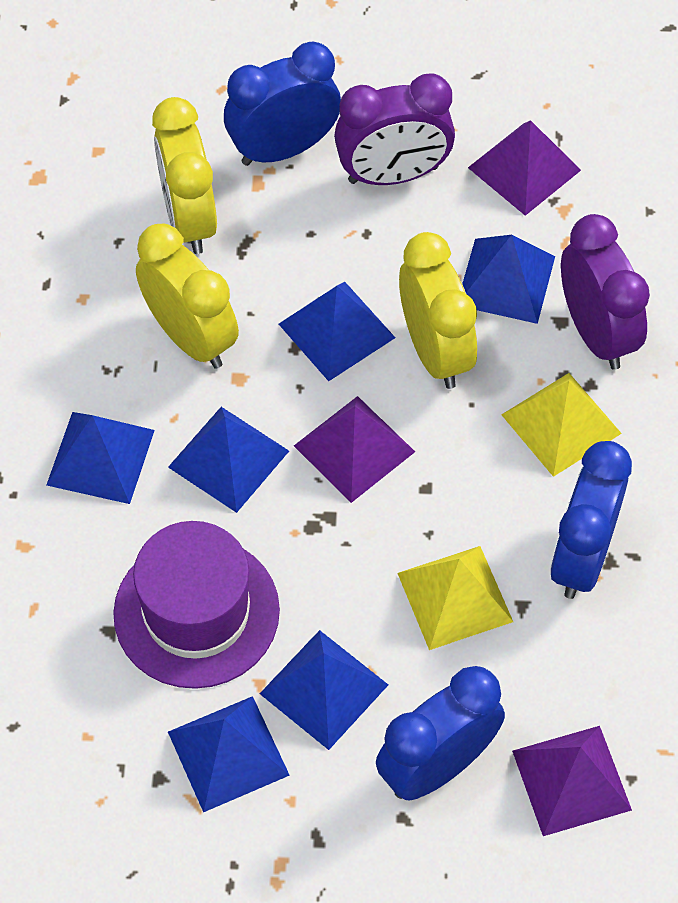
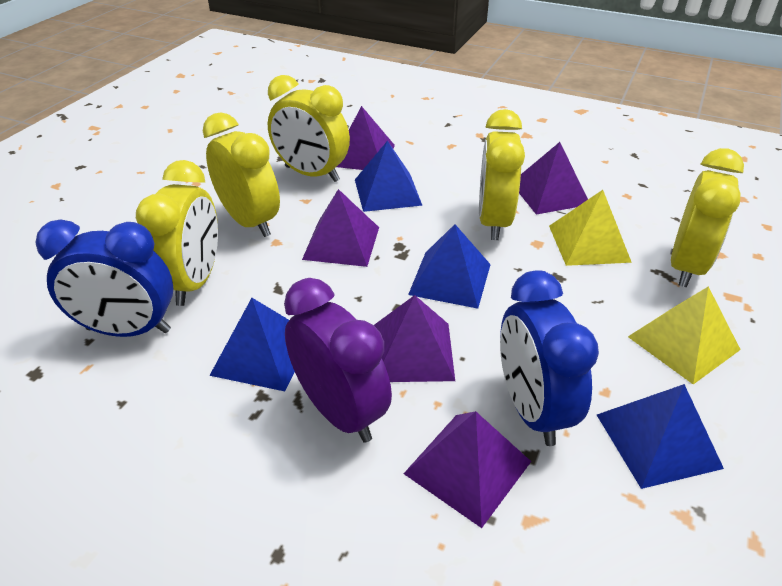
blue clock: 3 -> 2
blue pyramid: 6 -> 4
purple clock: 2 -> 1
purple hat: 1 -> 0
purple pyramid: 3 -> 5
yellow clock: 3 -> 5

